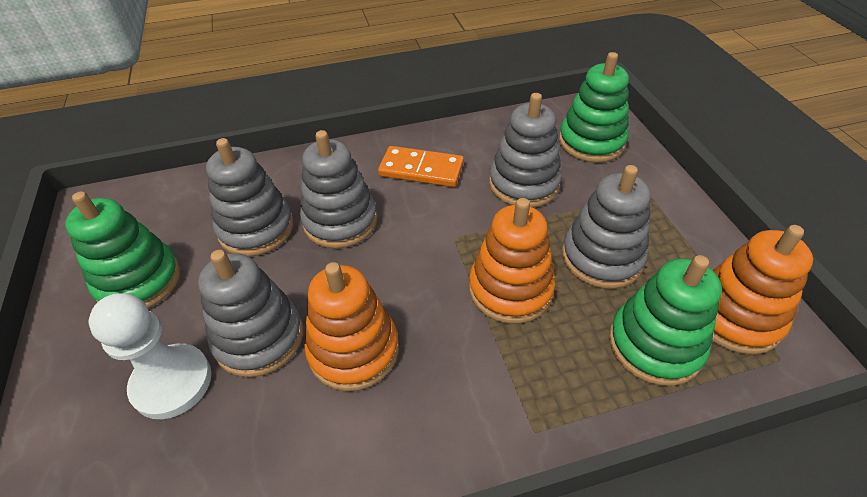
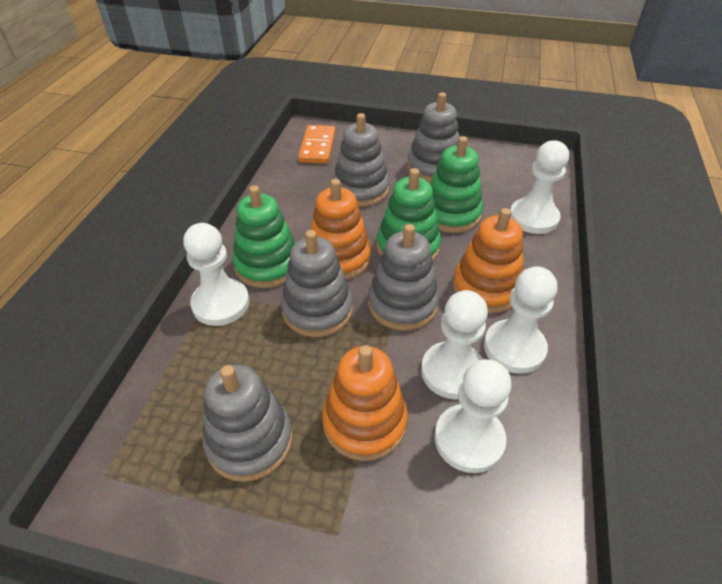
white pawn: 1 -> 5

